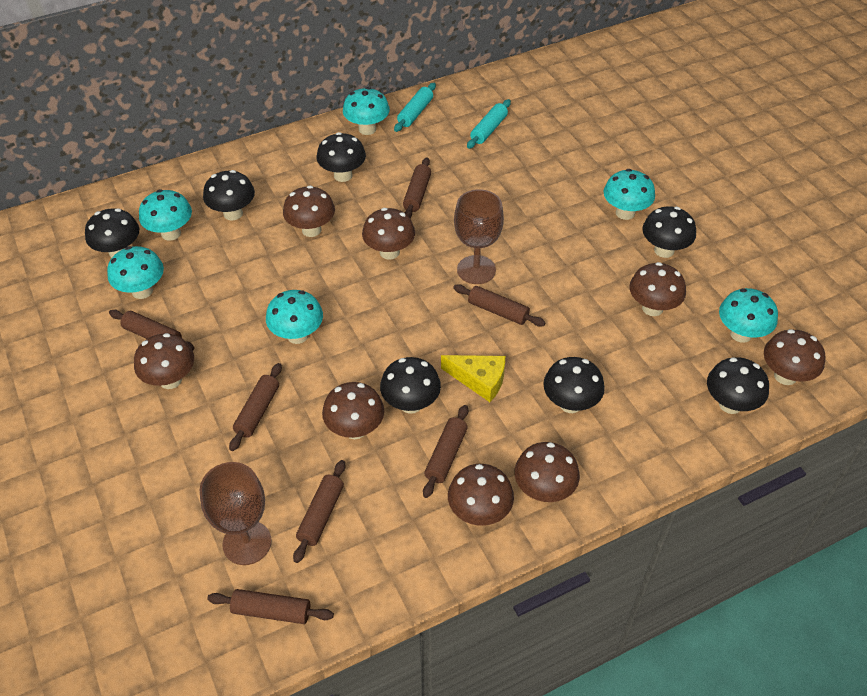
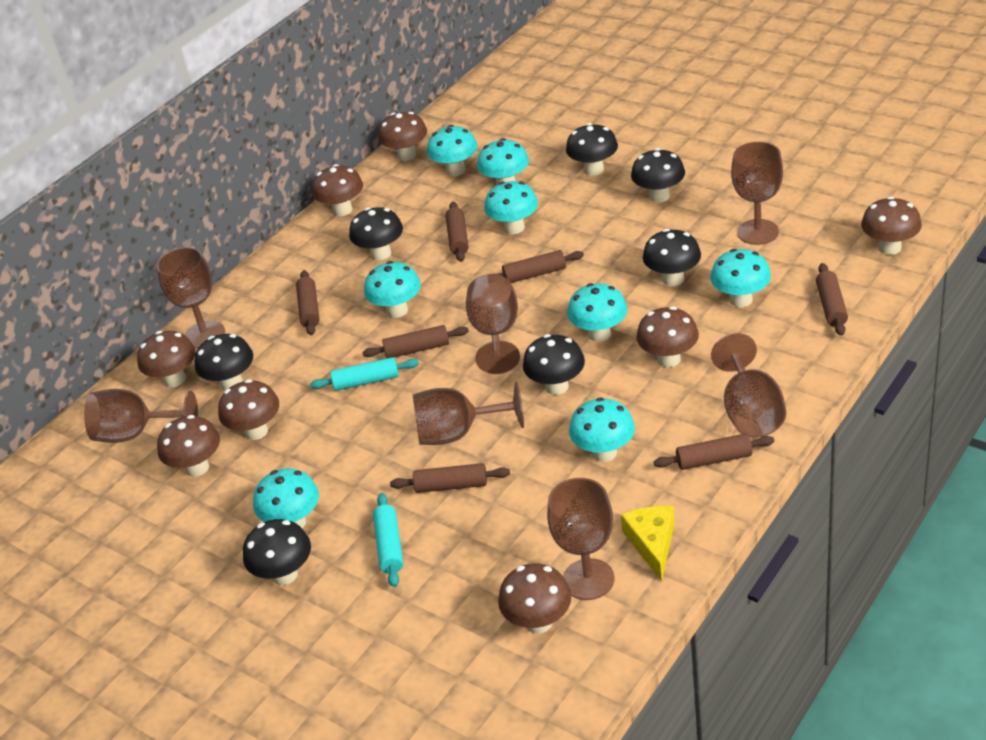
brown goblet: 2 -> 7
turquoise mushroom: 6 -> 8

